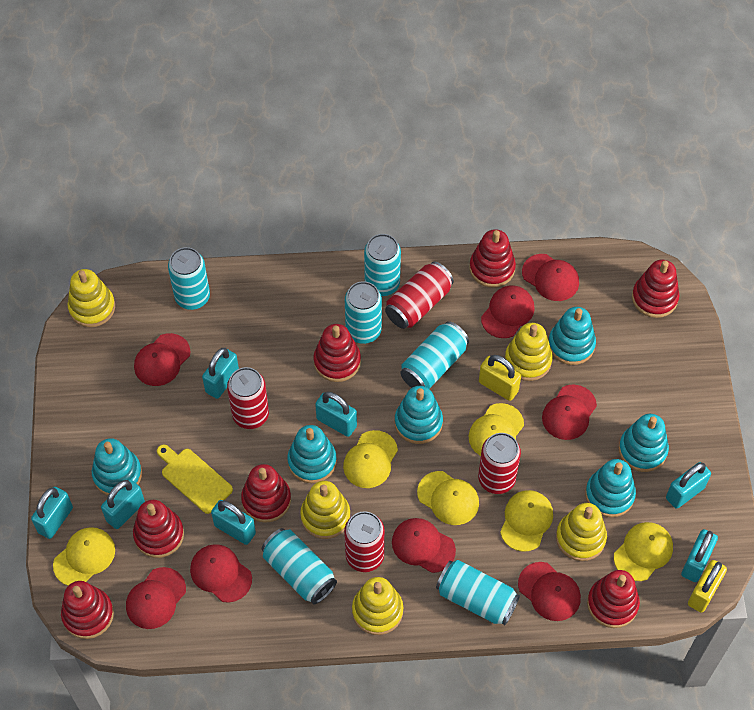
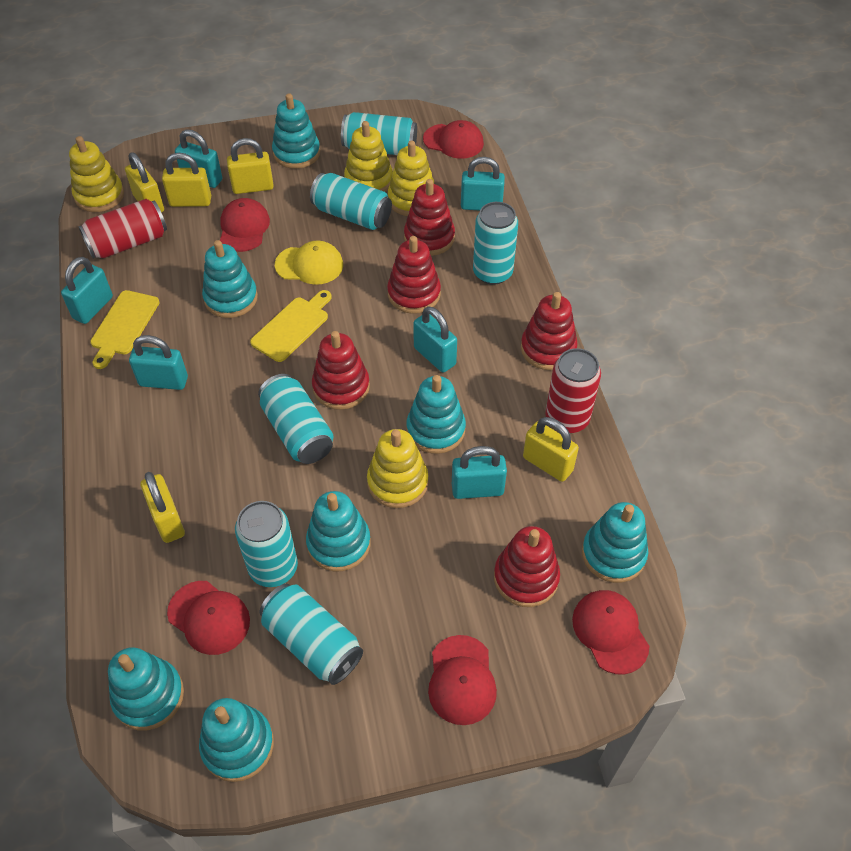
red can: 4 -> 2
red cap: 8 -> 5
red stacking toy: 7 -> 5
turquoise padlock: 7 -> 6
turquoise stacking toy: 6 -> 7
yellow cap: 6 -> 1
yellow cutting board: 1 -> 2
yellow padlock: 2 -> 5
yellow stacking toy: 5 -> 4

